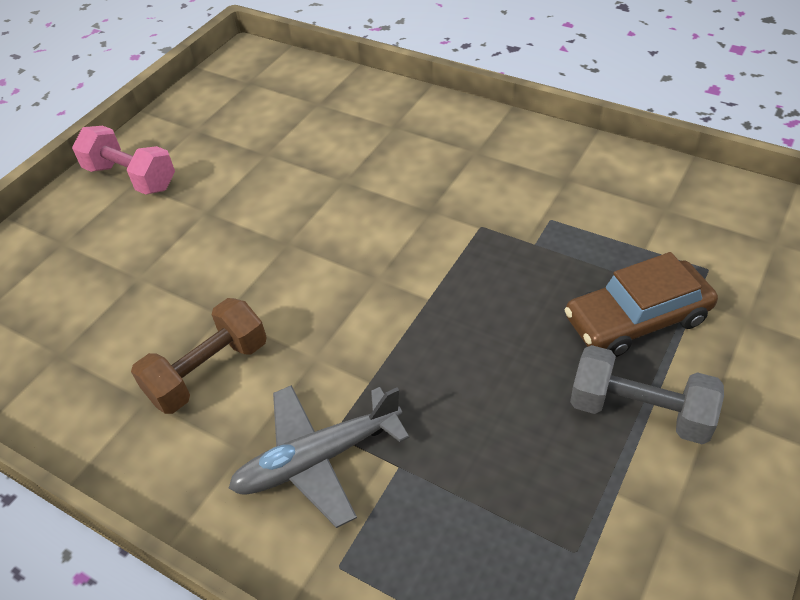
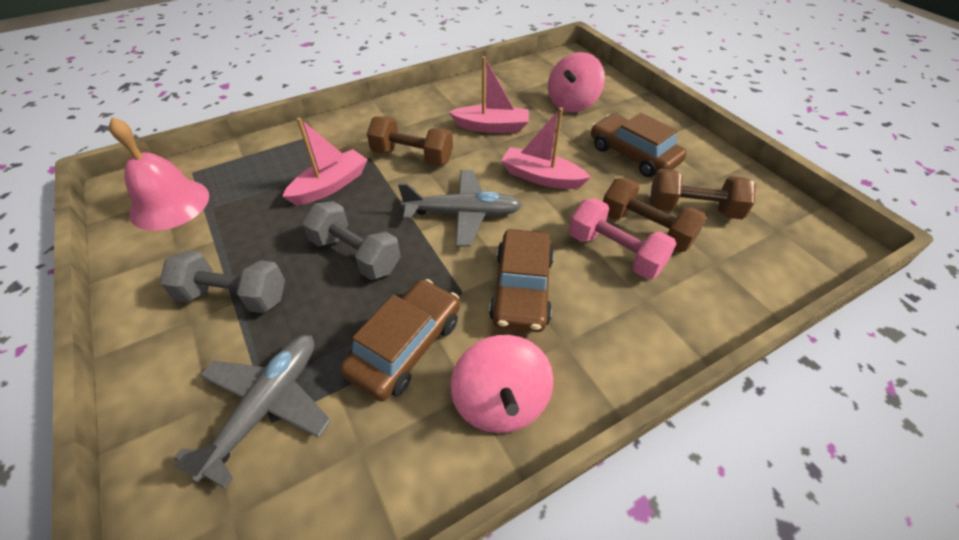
brown car: 1 -> 3
brown dumbbell: 1 -> 3
grey dumbbell: 1 -> 2
grey plane: 1 -> 2
pink bell: 0 -> 1
pink boat: 0 -> 3
pink spinning top: 0 -> 2

